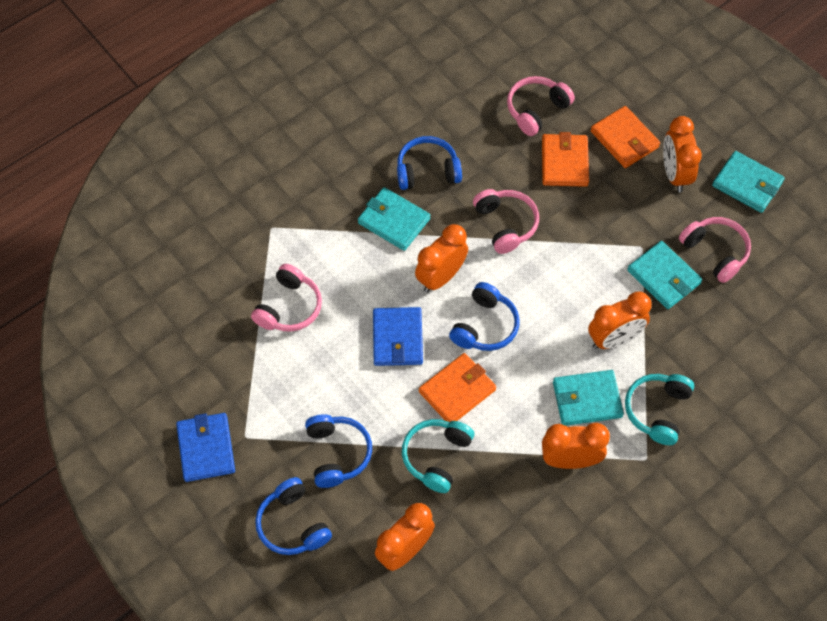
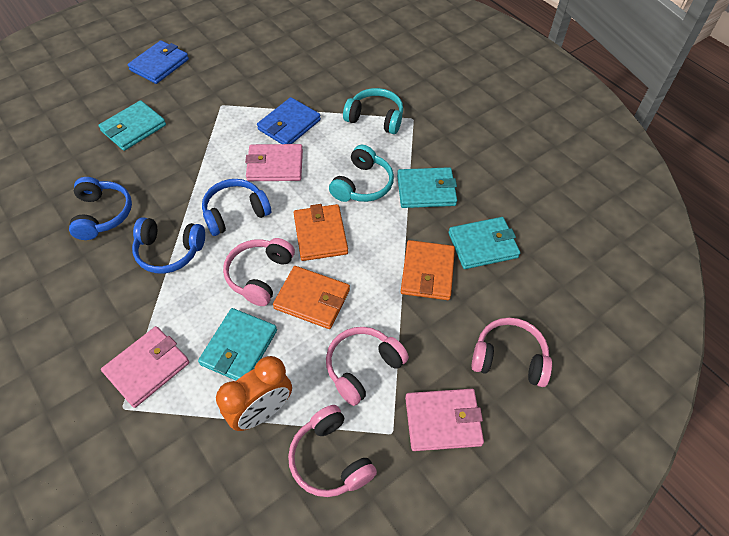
blue headphones: 4 -> 3
orange clock: 5 -> 1
pink wallet: 0 -> 3

